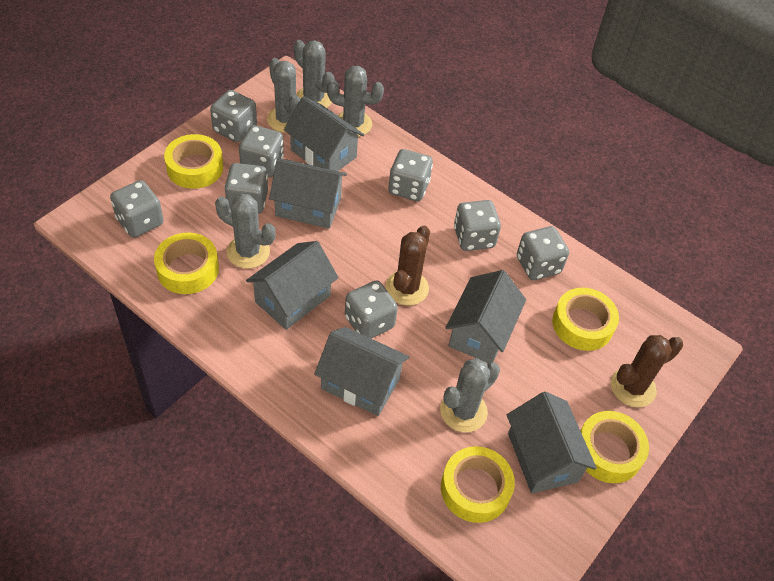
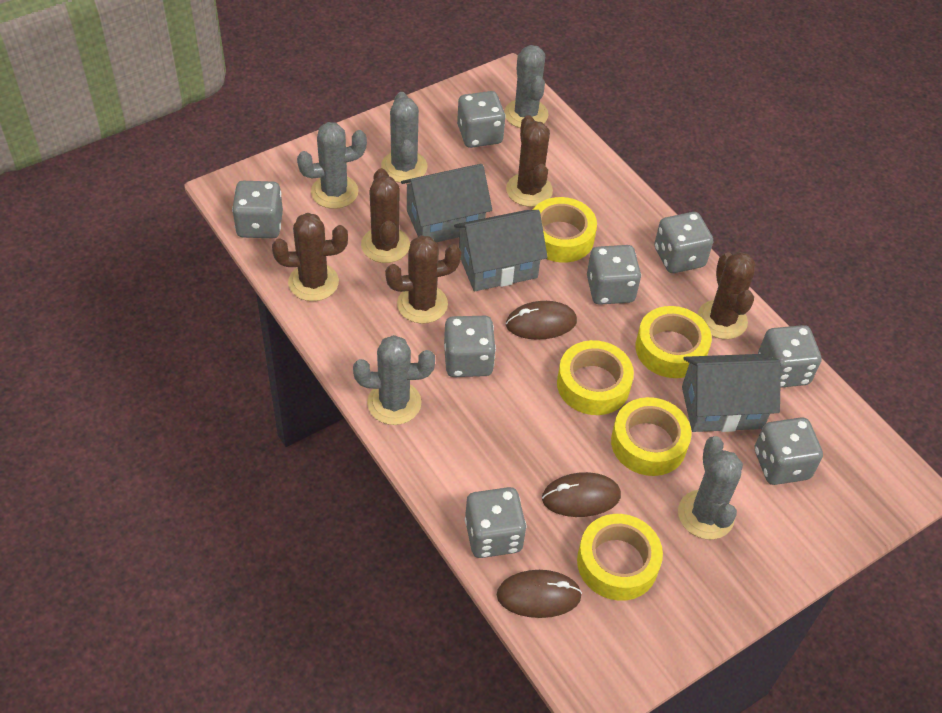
brown cactus: 2 -> 5
brown mouse: 0 -> 3
grey house: 6 -> 3

